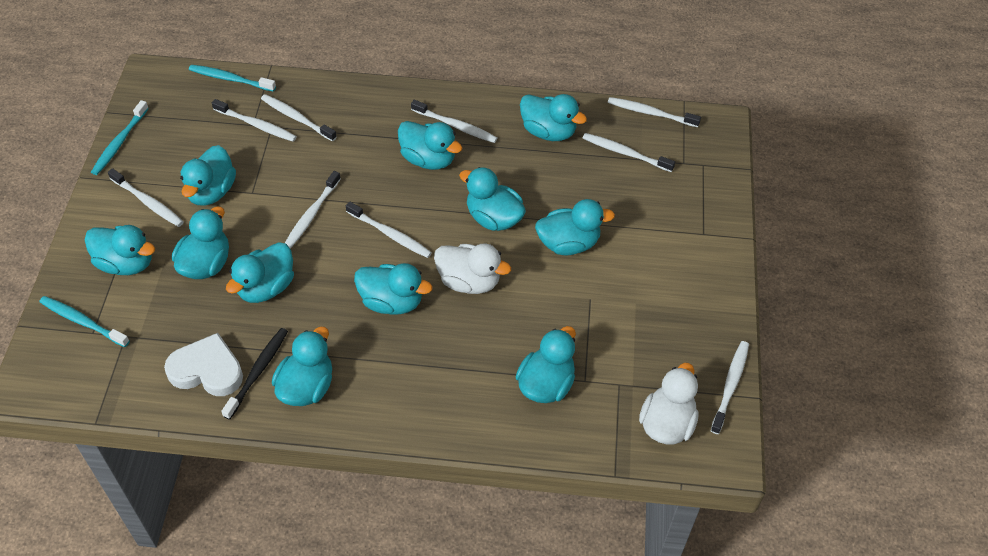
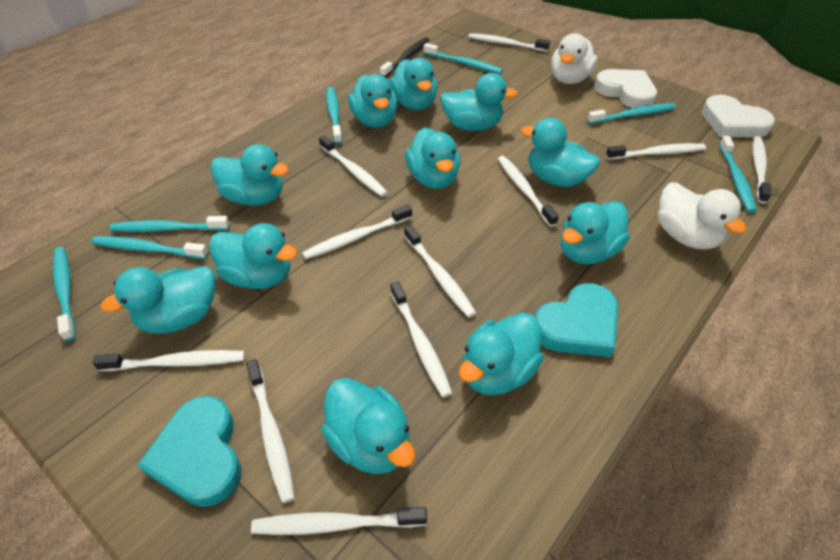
turquoise heart: 0 -> 2
turquoise toothbrush: 3 -> 7
white heart: 1 -> 2
white toothbrush: 9 -> 11

